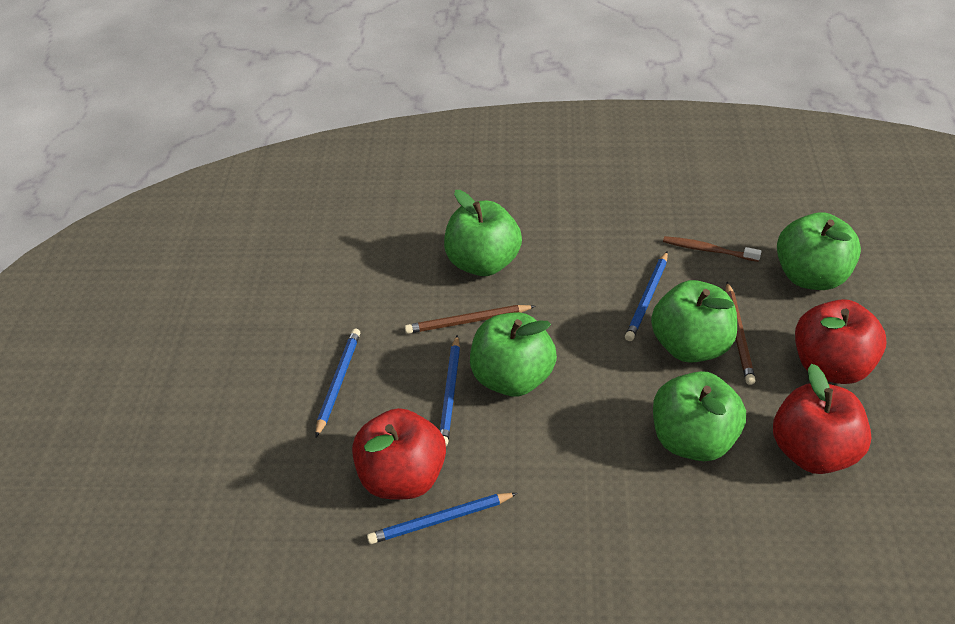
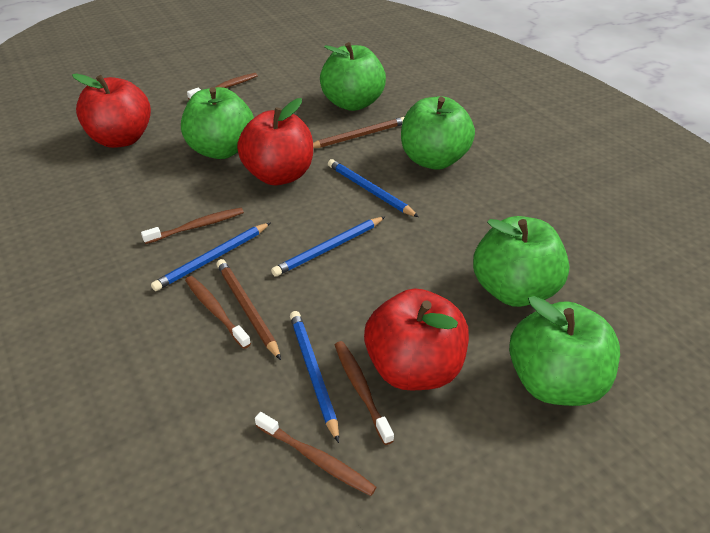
brown toothbrush: 1 -> 5

